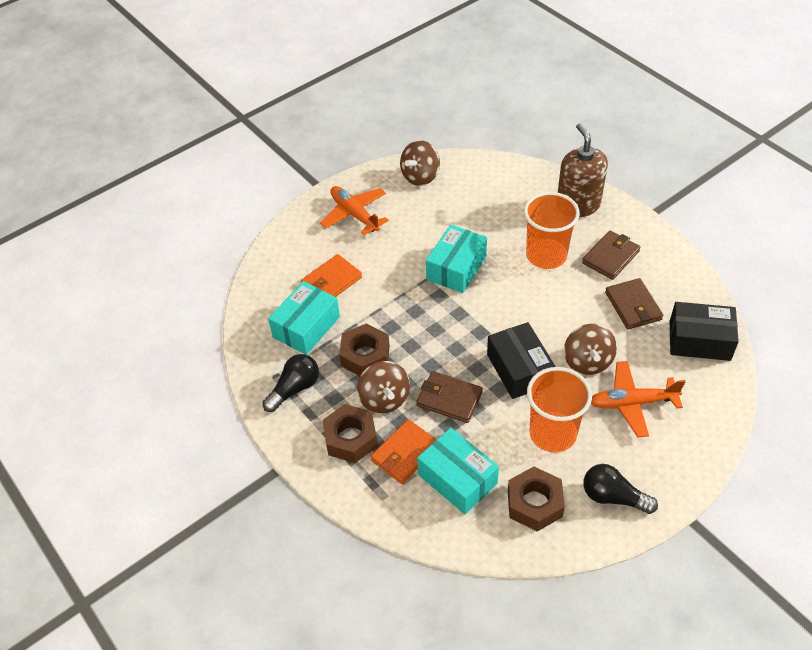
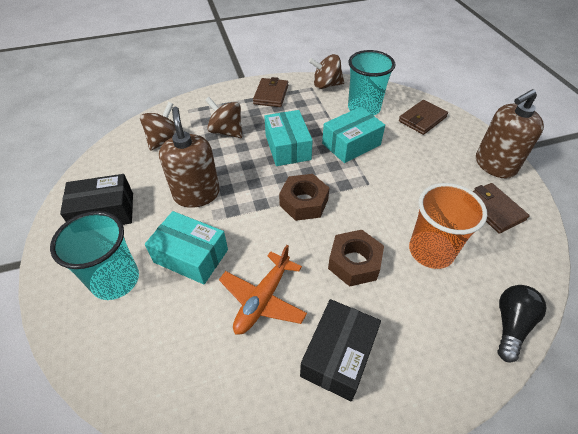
black light bulb: 2 -> 1
brown nut: 3 -> 2
brown soap dispenser: 1 -> 2
orange cup: 2 -> 1
orange plane: 2 -> 1
orange wallet: 2 -> 0
turquoise cup: 0 -> 2

